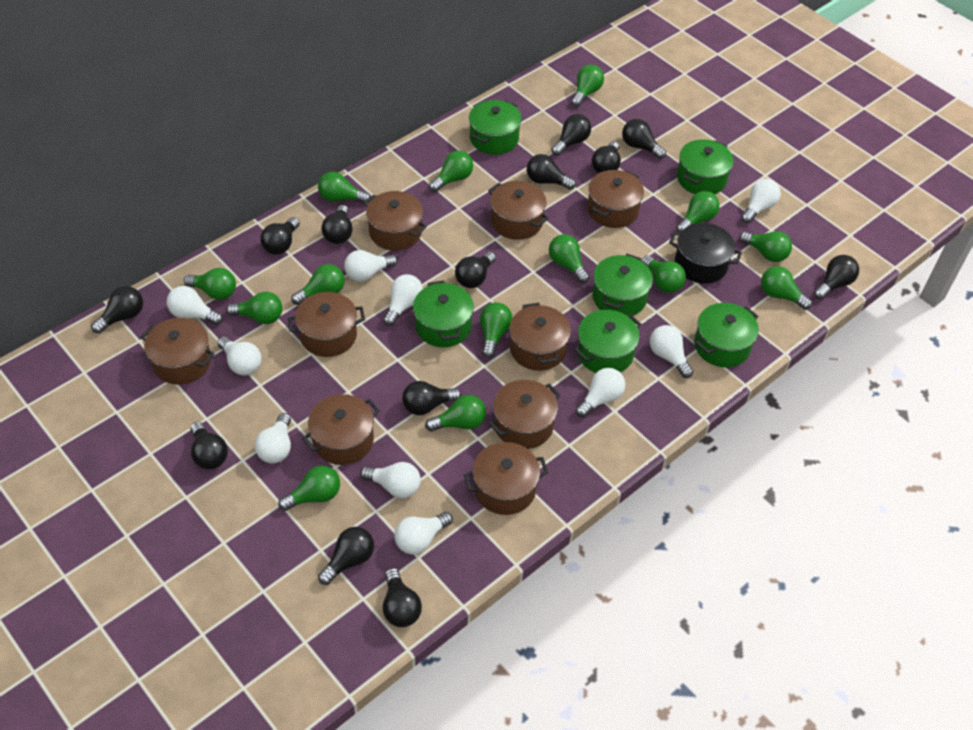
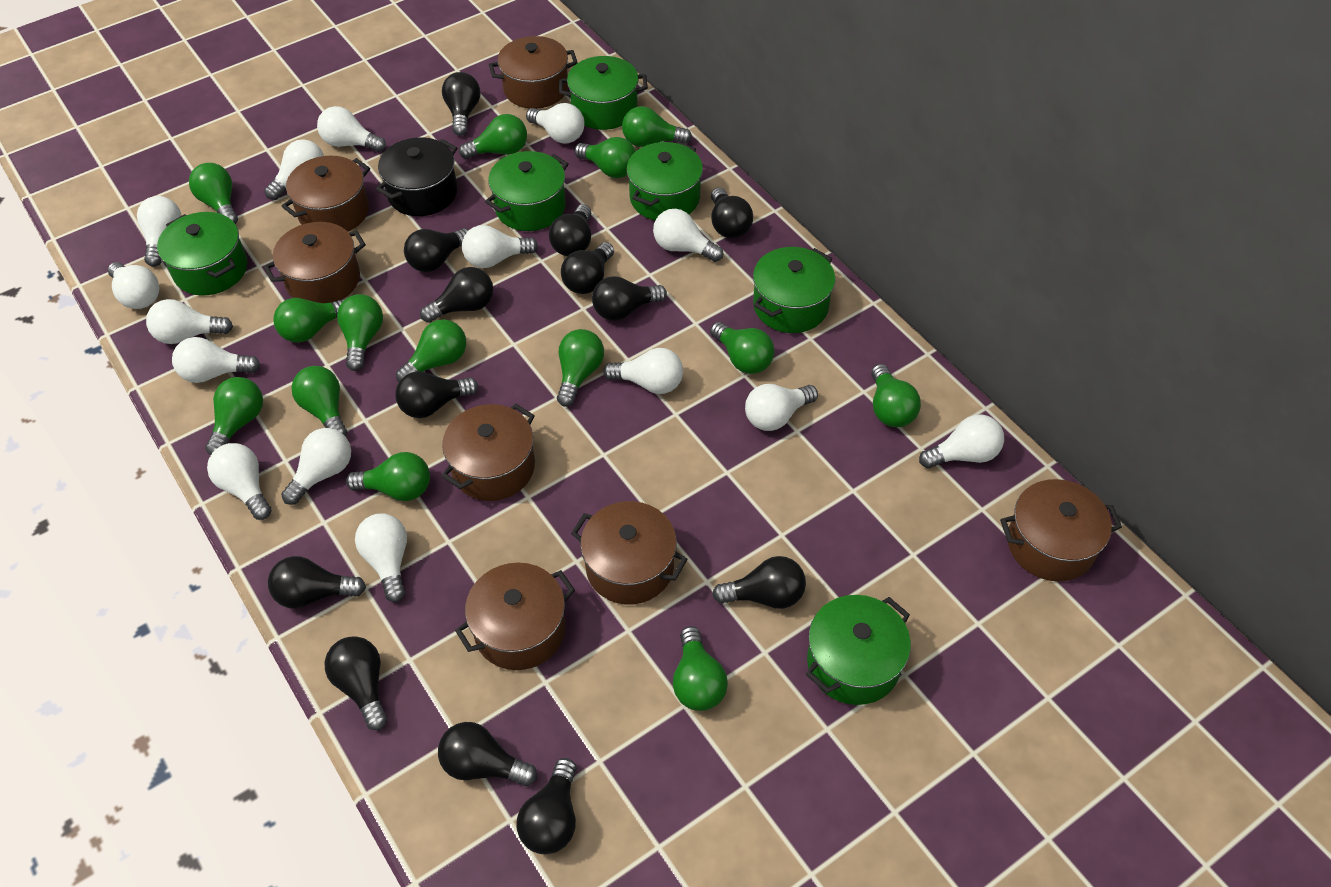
brown pot: 9 -> 7
white light bulb: 10 -> 15

